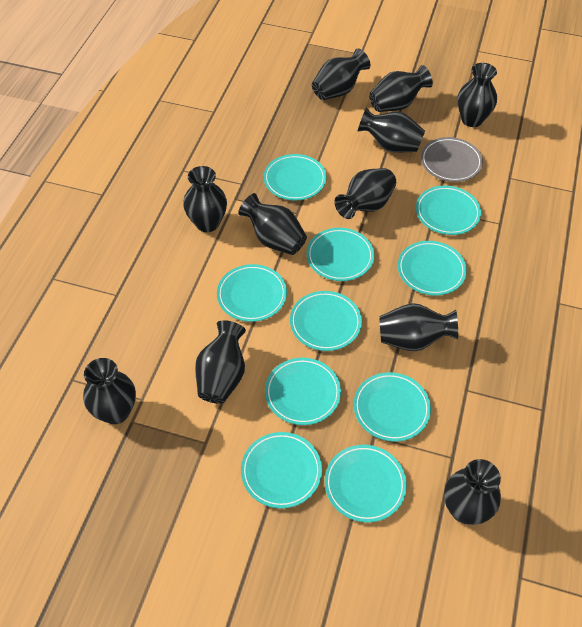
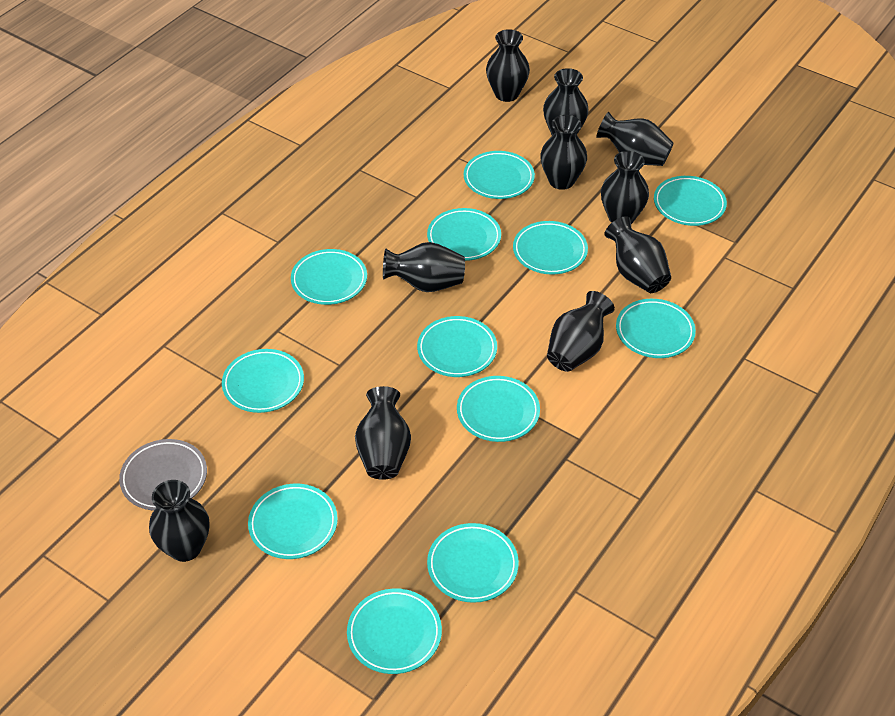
black vase: 11 -> 10
turquoise plate: 10 -> 12

